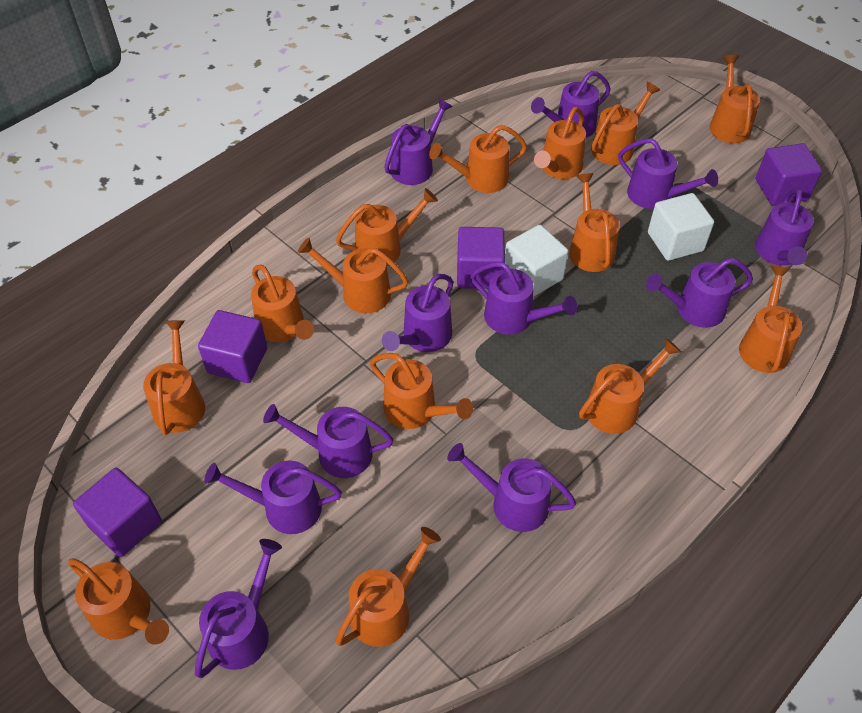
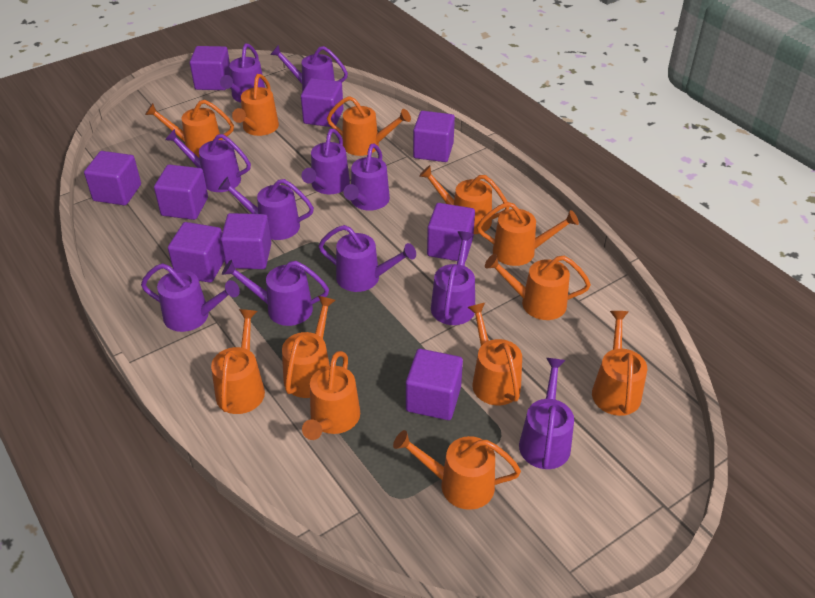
orange watering can: 14 -> 12
purple cube: 4 -> 9
white cube: 2 -> 0

